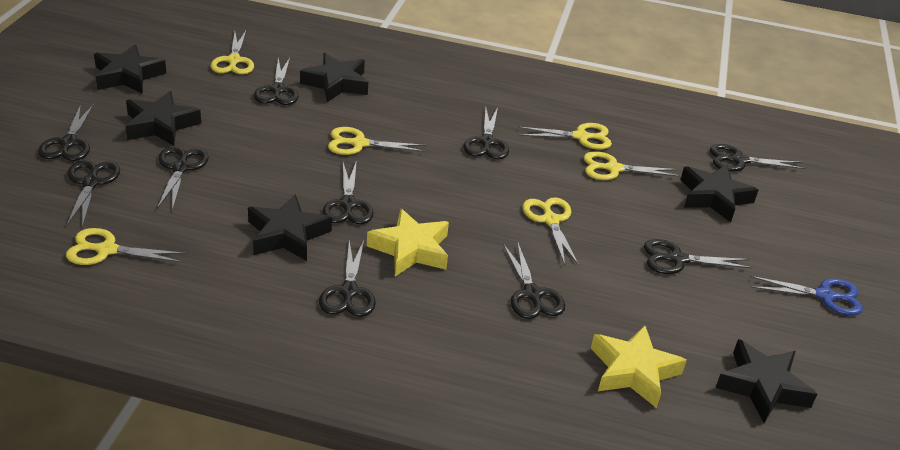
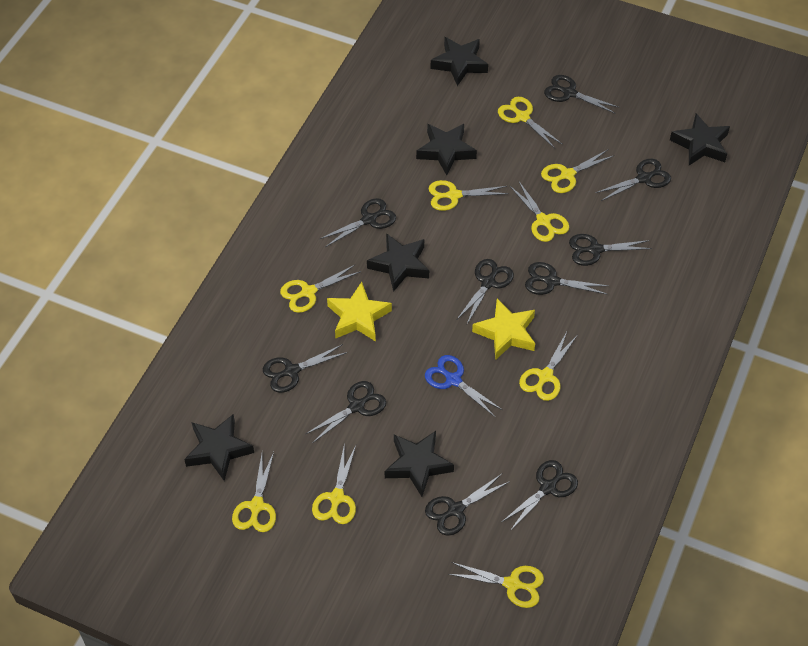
yellow scissors: 6 -> 9

